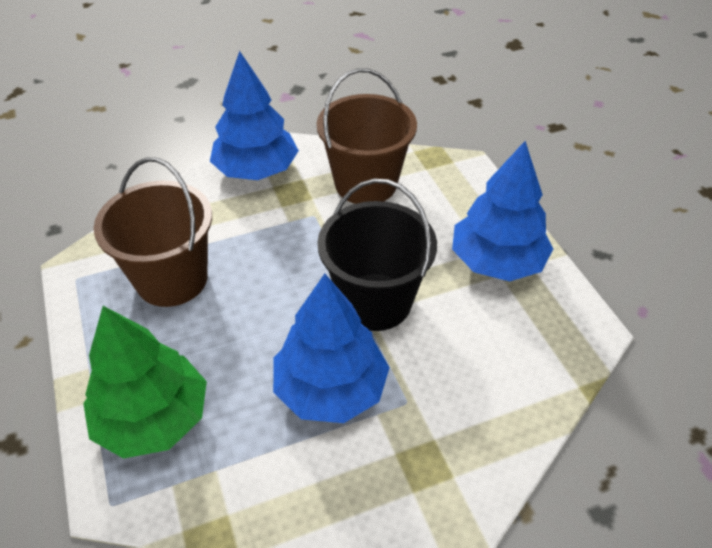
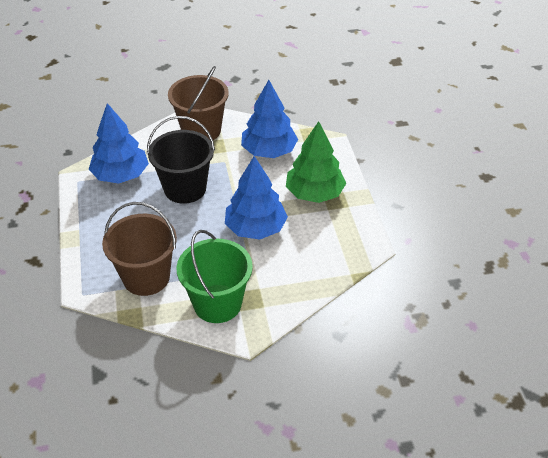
green bucket: 0 -> 1

